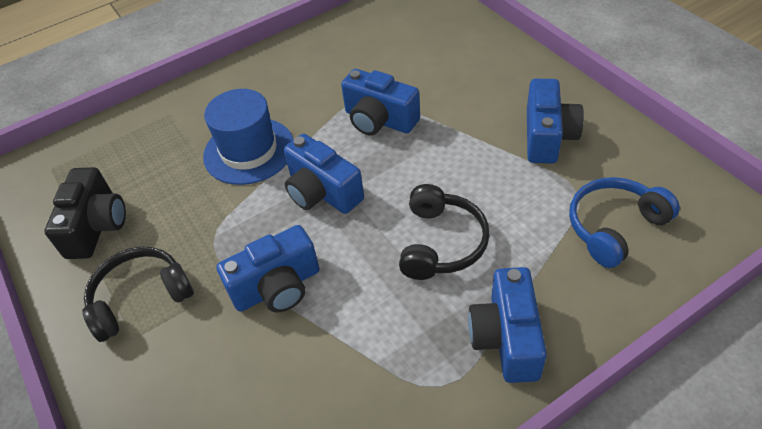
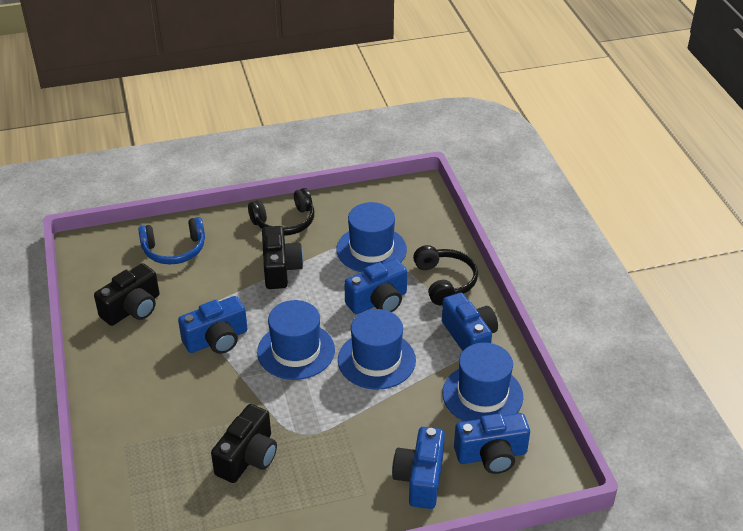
black camera: 1 -> 3
blue hat: 1 -> 4

